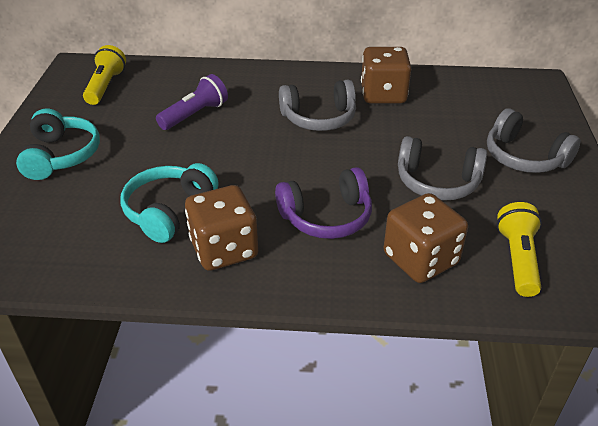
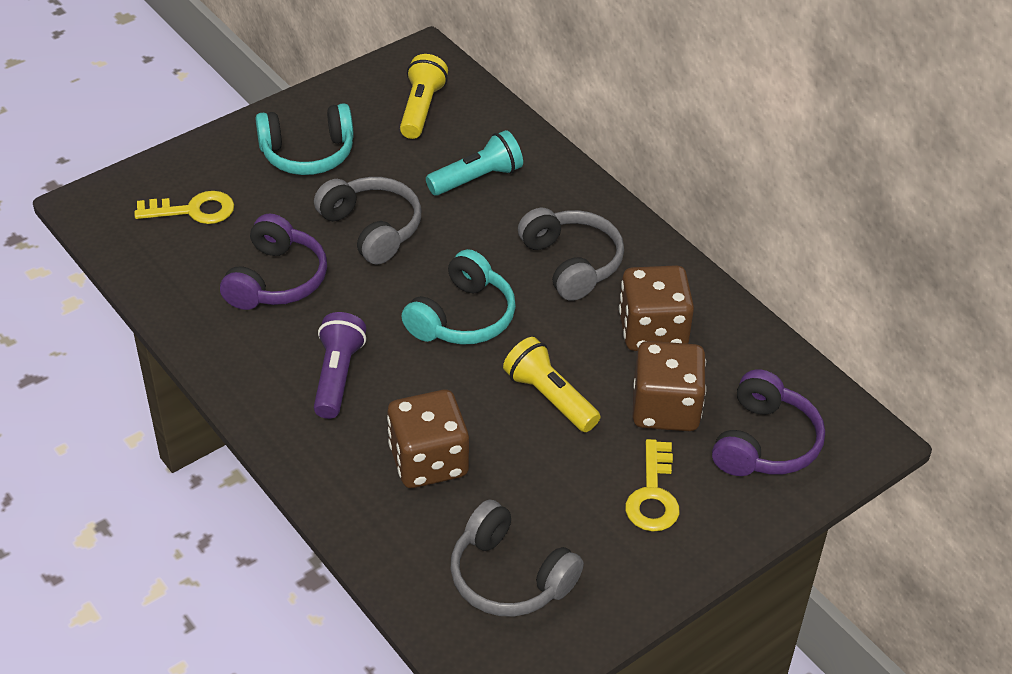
purple headphones: 1 -> 2
turquoise flashlight: 0 -> 1
yellow key: 0 -> 2

